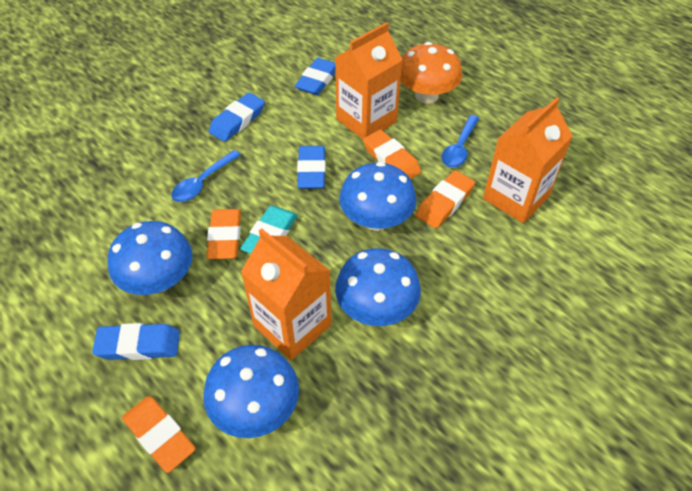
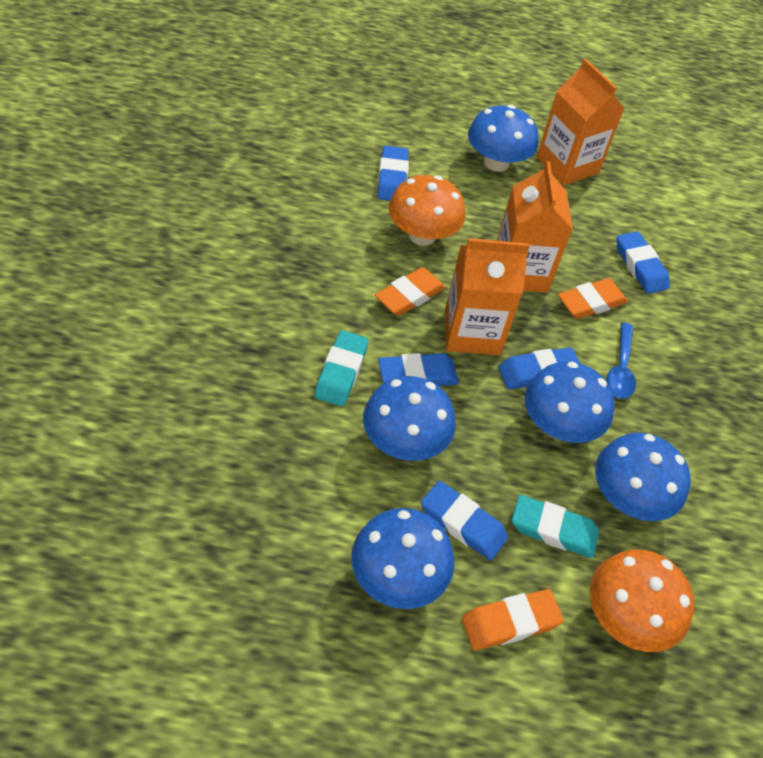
blue eraser: 4 -> 5
blue mushroom: 4 -> 5
blue spoon: 2 -> 1
orange eraser: 4 -> 3
orange mushroom: 1 -> 2
turquoise eraser: 1 -> 2

